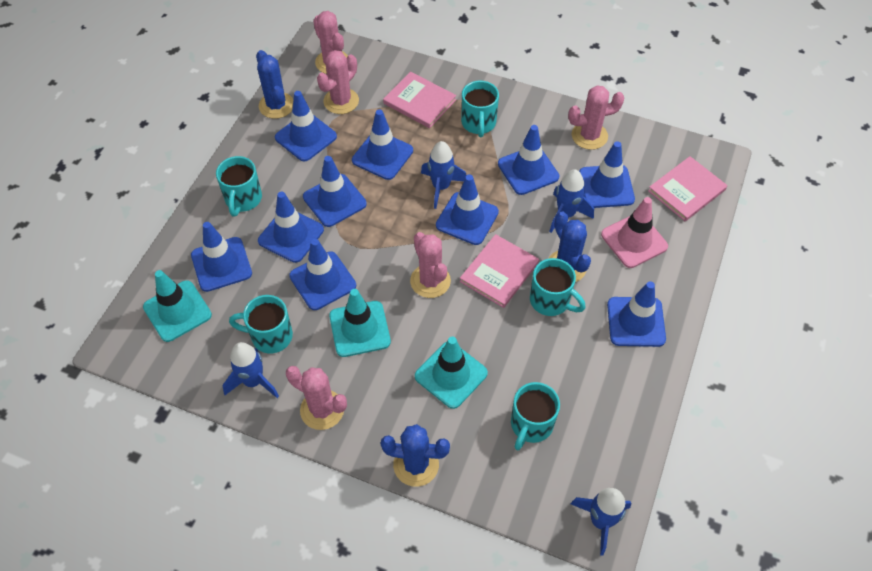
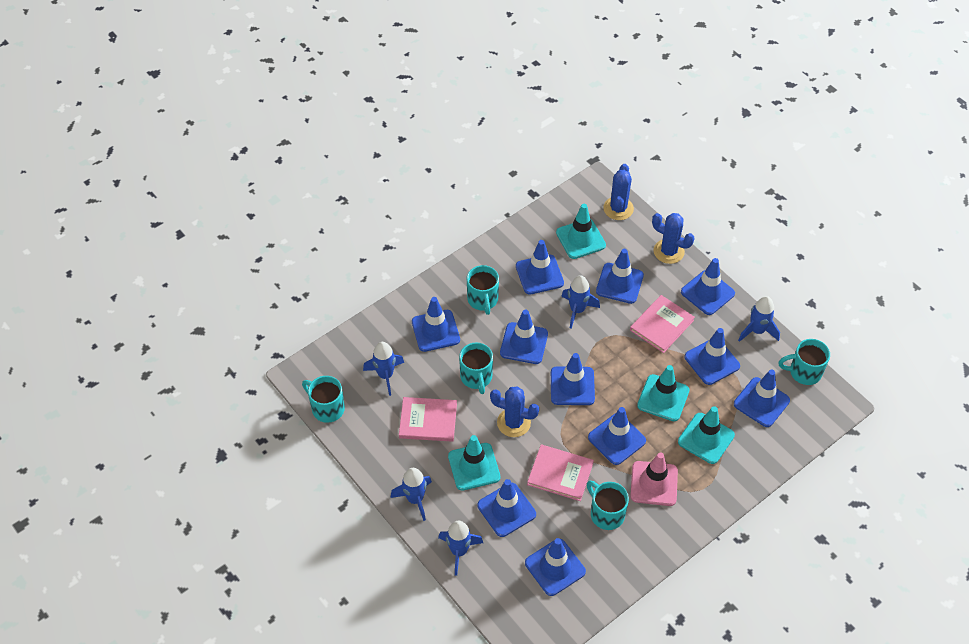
blue rocket: 4 -> 5
blue traffic cone: 10 -> 11
pink cactus: 5 -> 0
turquoise traffic cone: 3 -> 4

